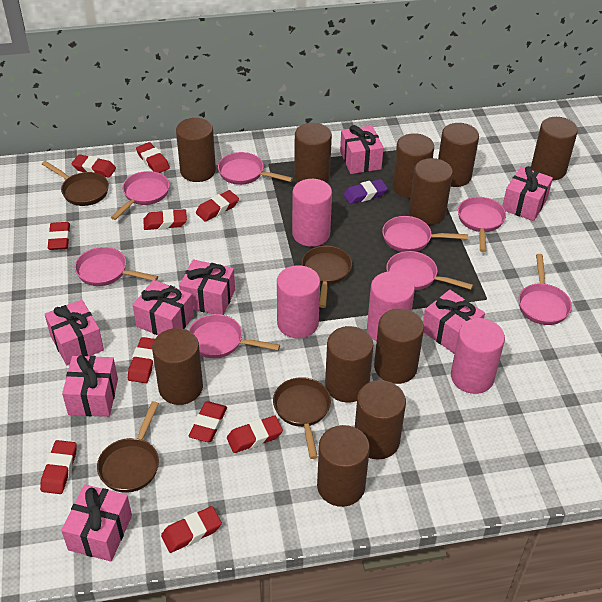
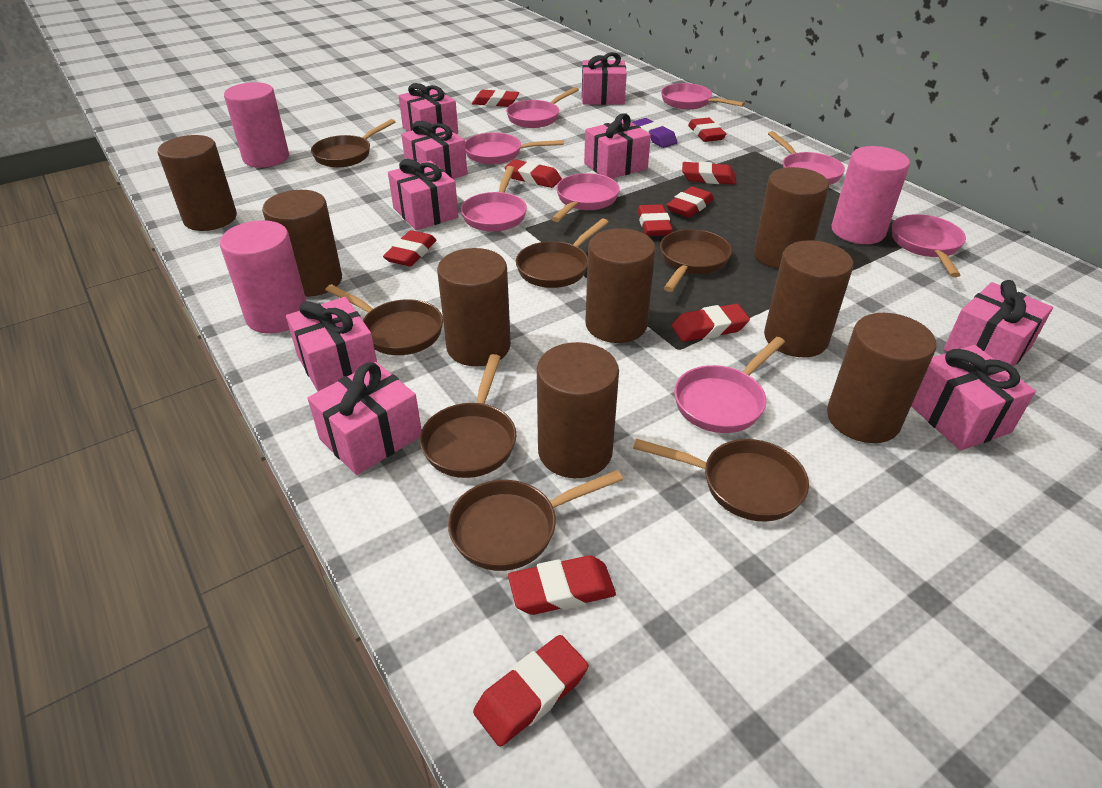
brown cylinder: 11 -> 8
brown pan: 4 -> 7
pink cylinder: 4 -> 3
pink gift: 8 -> 9

